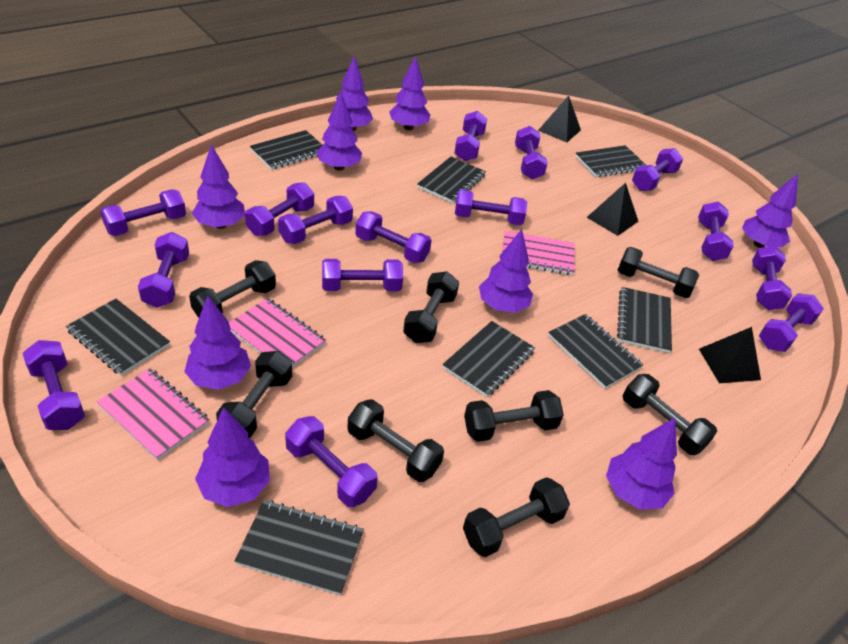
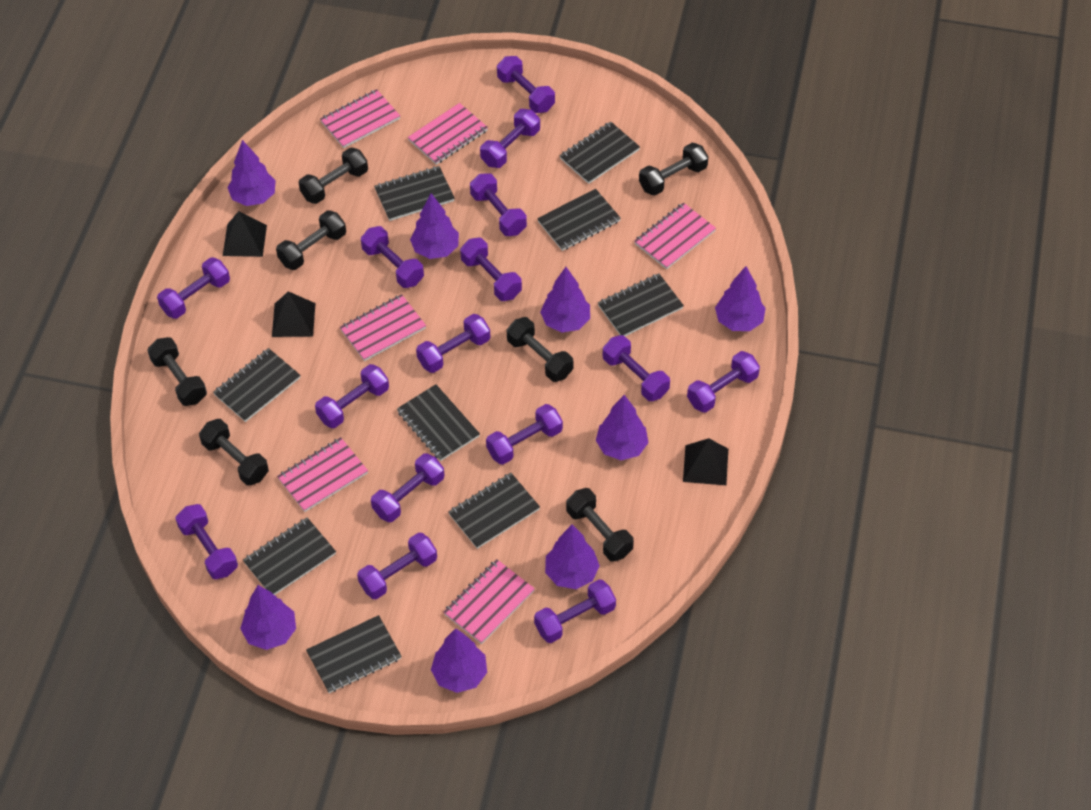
black dumbbell: 8 -> 7
black notebook: 8 -> 9
pink notebook: 3 -> 6
purple tree: 9 -> 8

